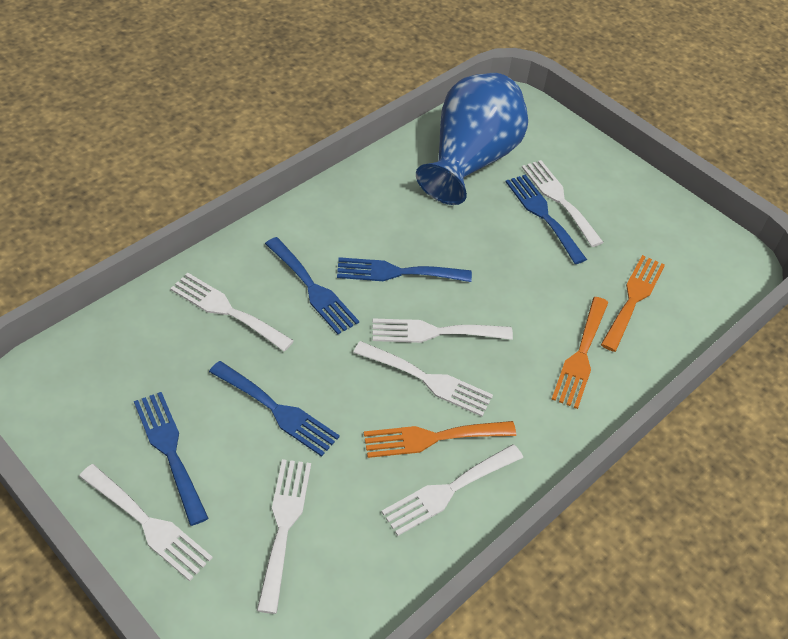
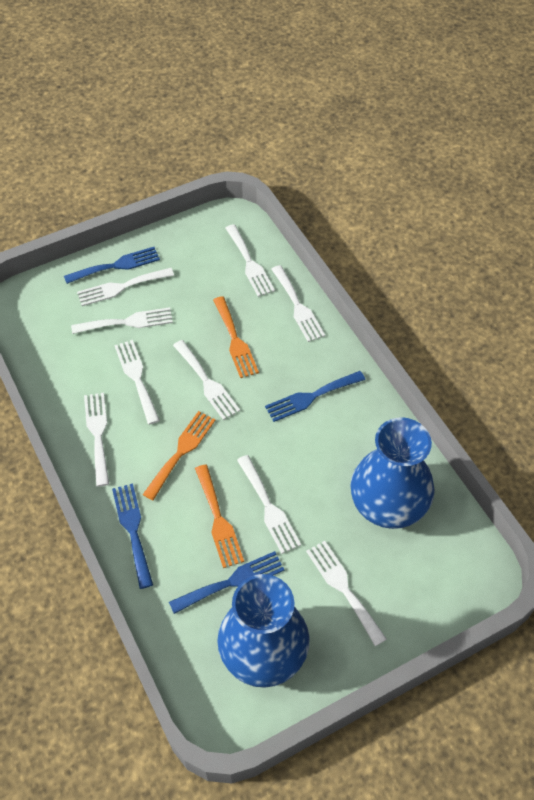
blue fork: 5 -> 4
blue vase: 1 -> 2
white fork: 7 -> 9

